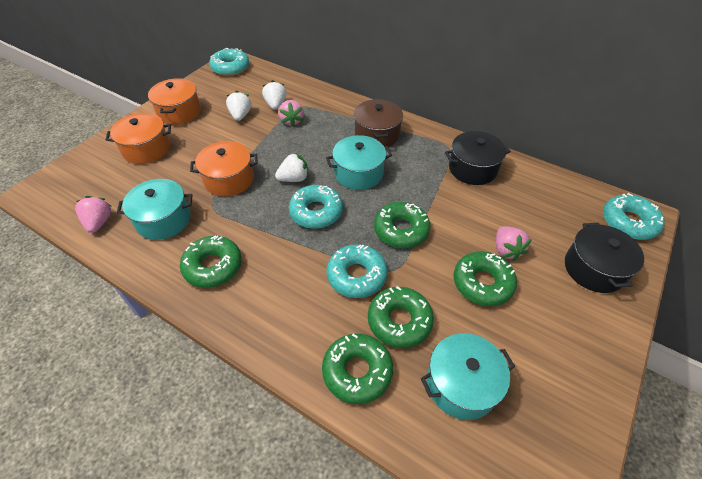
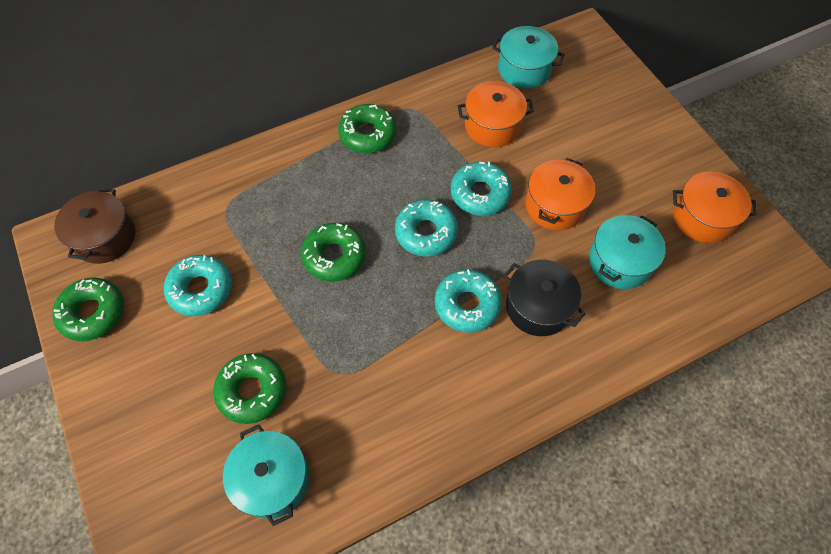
black pot: 2 -> 1
green donut: 5 -> 4
pink strawberry: 3 -> 0
white strawberry: 3 -> 0

